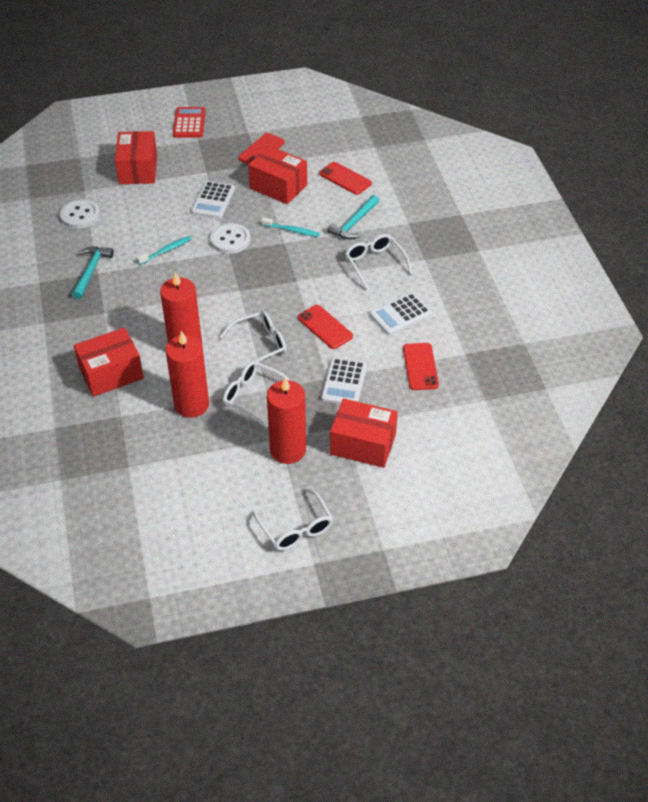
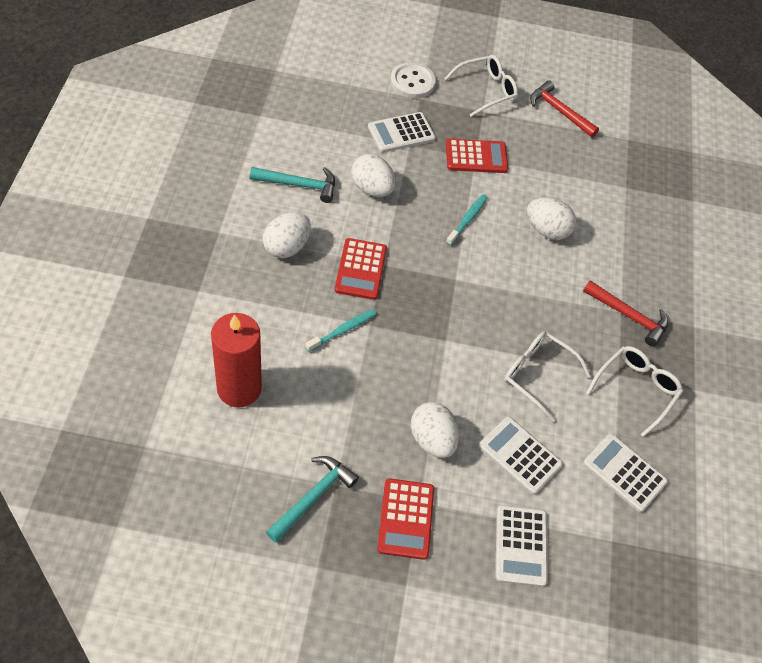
red box: 4 -> 0
red calculator: 1 -> 3
red candle: 3 -> 1
red hammer: 0 -> 2
red phone: 4 -> 0
white button: 2 -> 1
white calculator: 3 -> 4
white egg: 0 -> 4
white glasses: 4 -> 3

